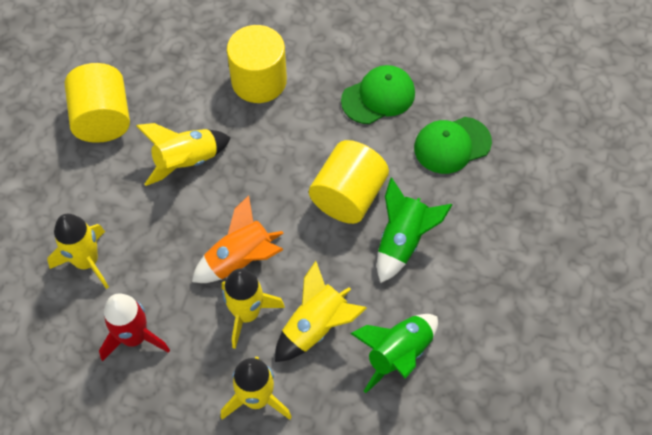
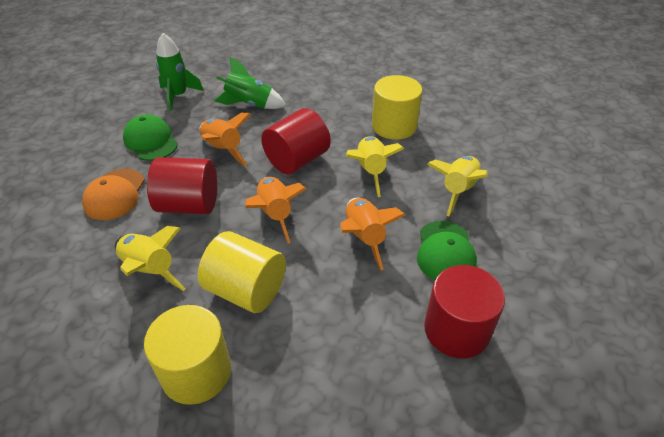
orange cap: 0 -> 1
orange rocket: 1 -> 3
red cylinder: 0 -> 3
red rocket: 1 -> 0
yellow rocket: 5 -> 3

